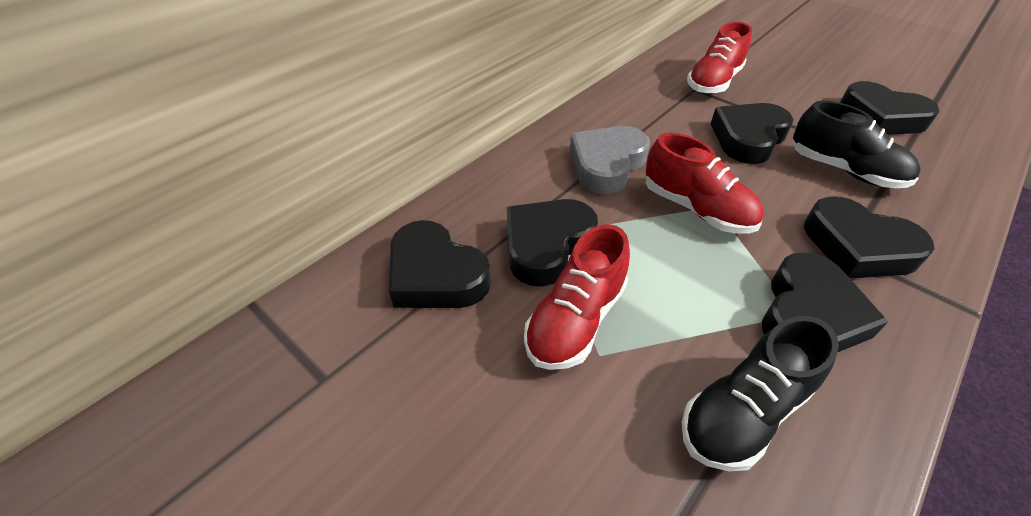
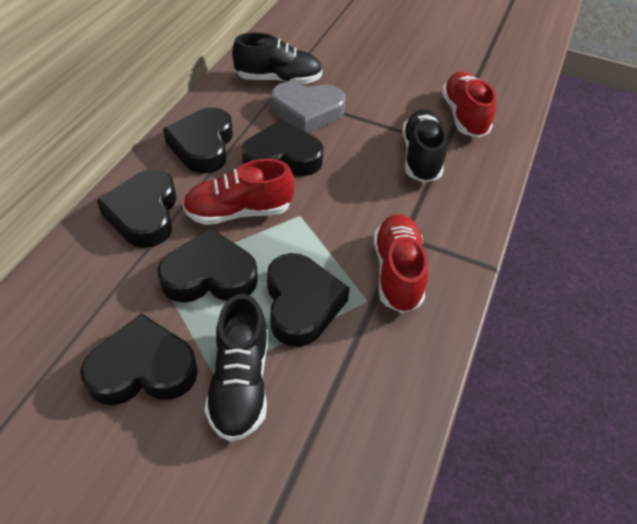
black shoe: 2 -> 3

